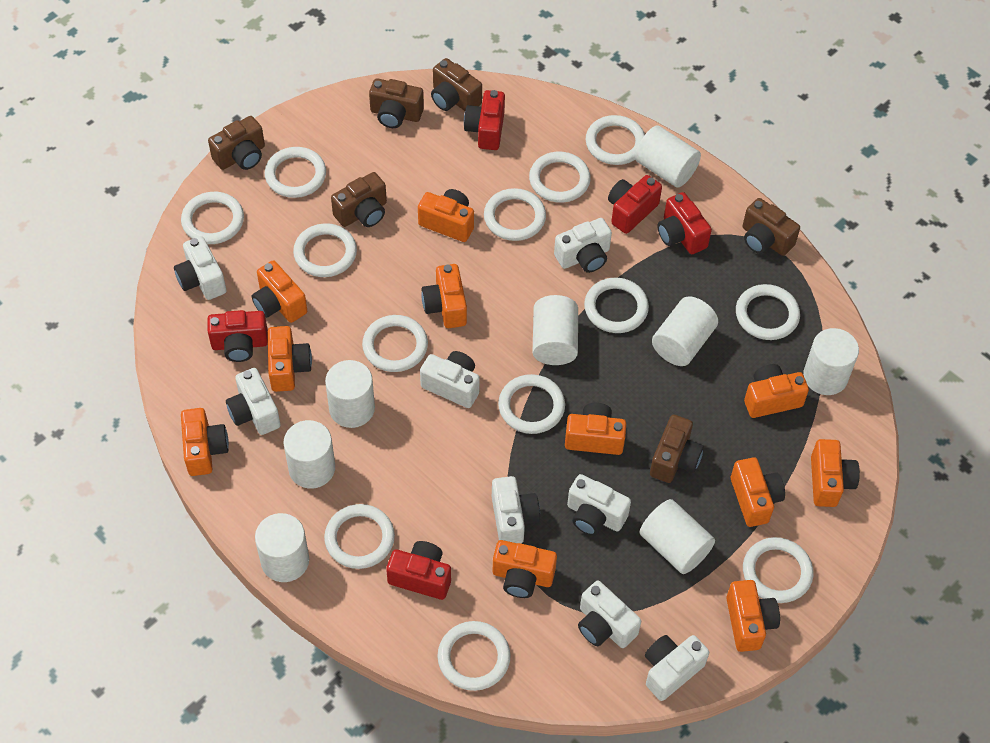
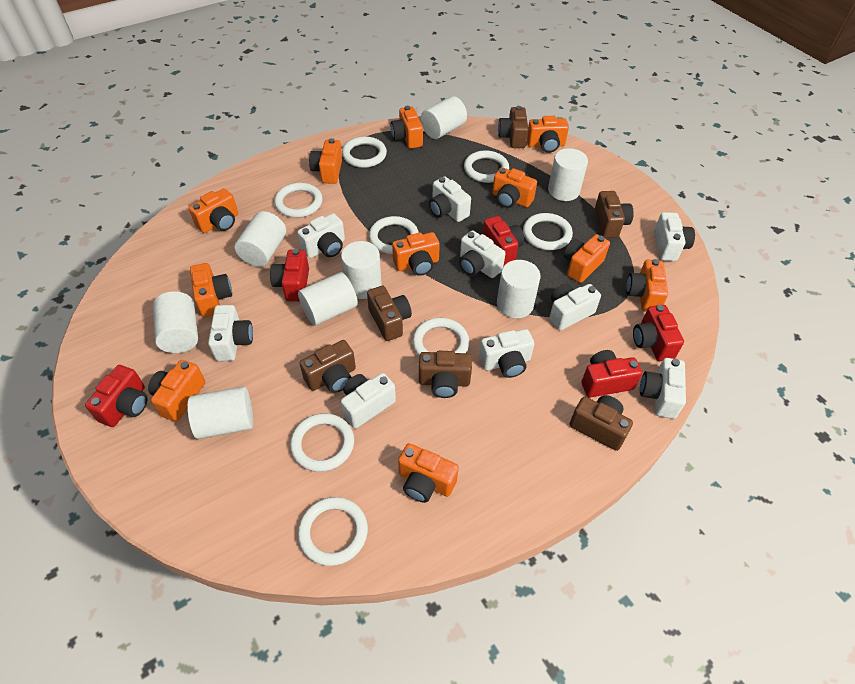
white camera: 8 -> 9
white ring: 13 -> 8

